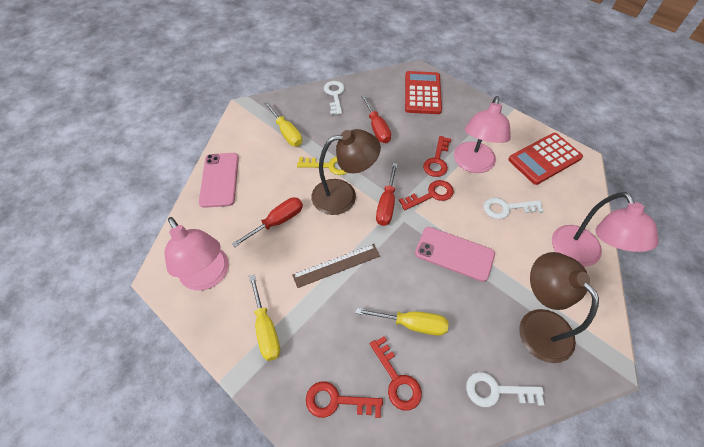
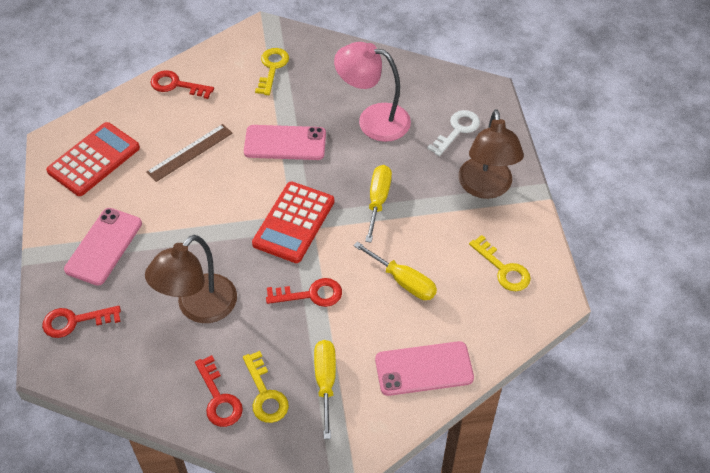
pink lamp: 3 -> 1
pink phone: 2 -> 3
red screwdriver: 3 -> 0
white key: 3 -> 1
yellow key: 1 -> 3

